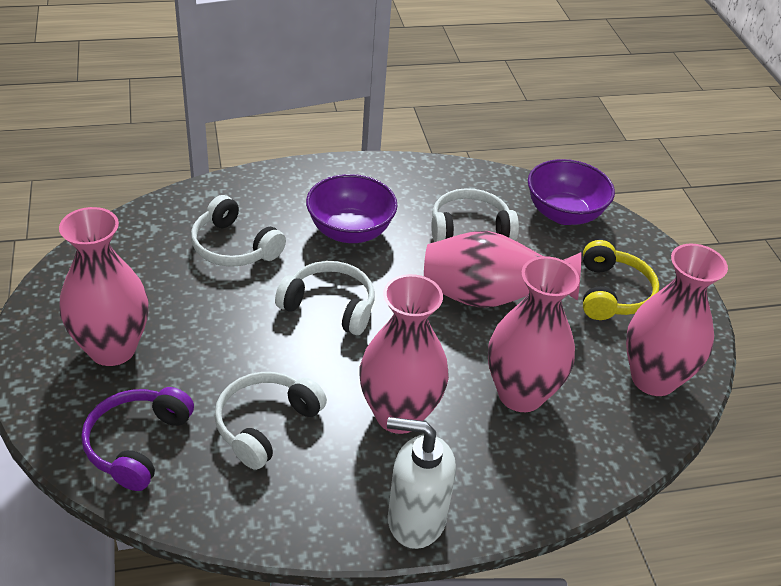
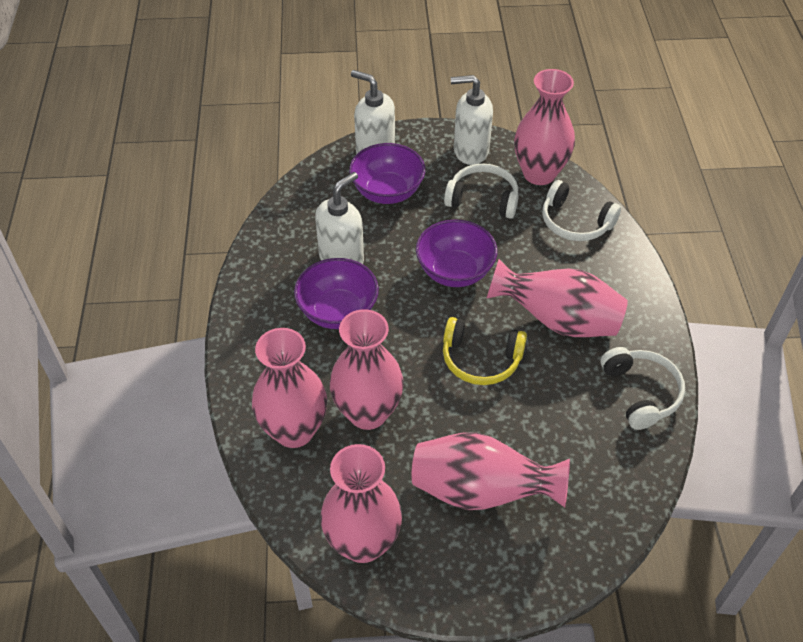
pink vase: 5 -> 6
purple bowl: 2 -> 3
purple headphones: 1 -> 0
white headphones: 4 -> 3
white soap dispenser: 1 -> 3

